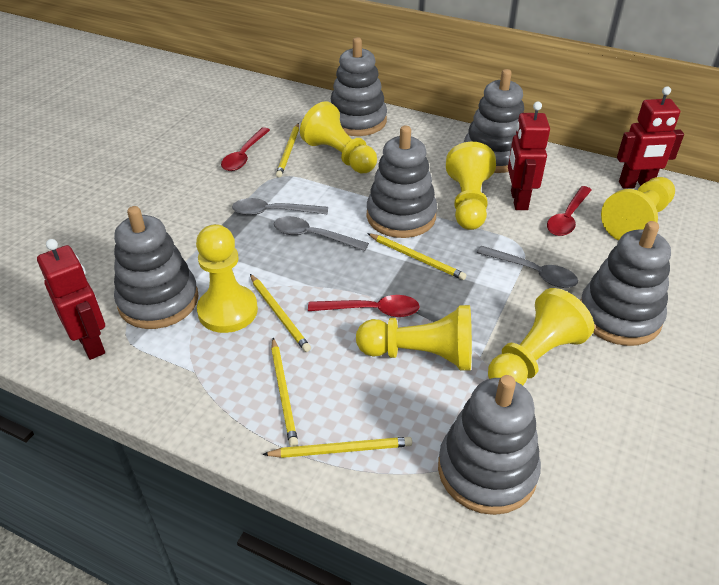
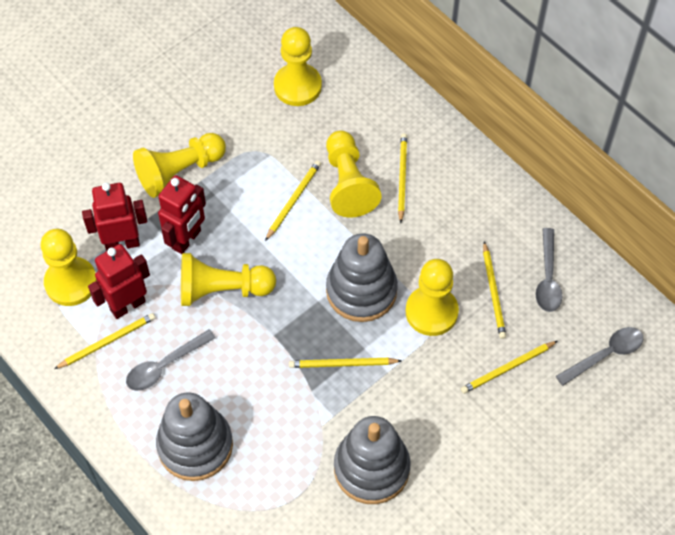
grey stacking toy: 6 -> 3
red spoon: 3 -> 0
yellow pencil: 5 -> 6

